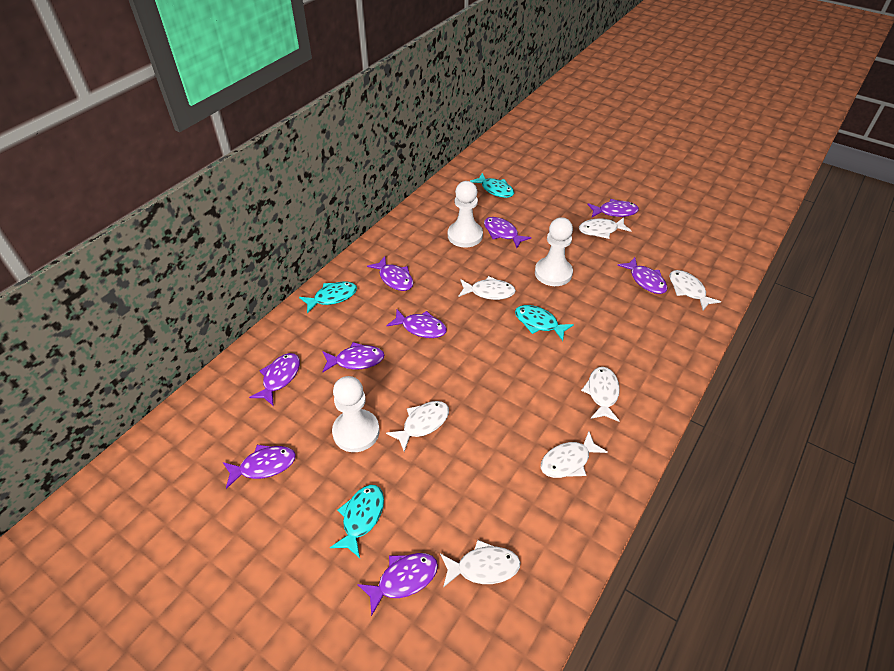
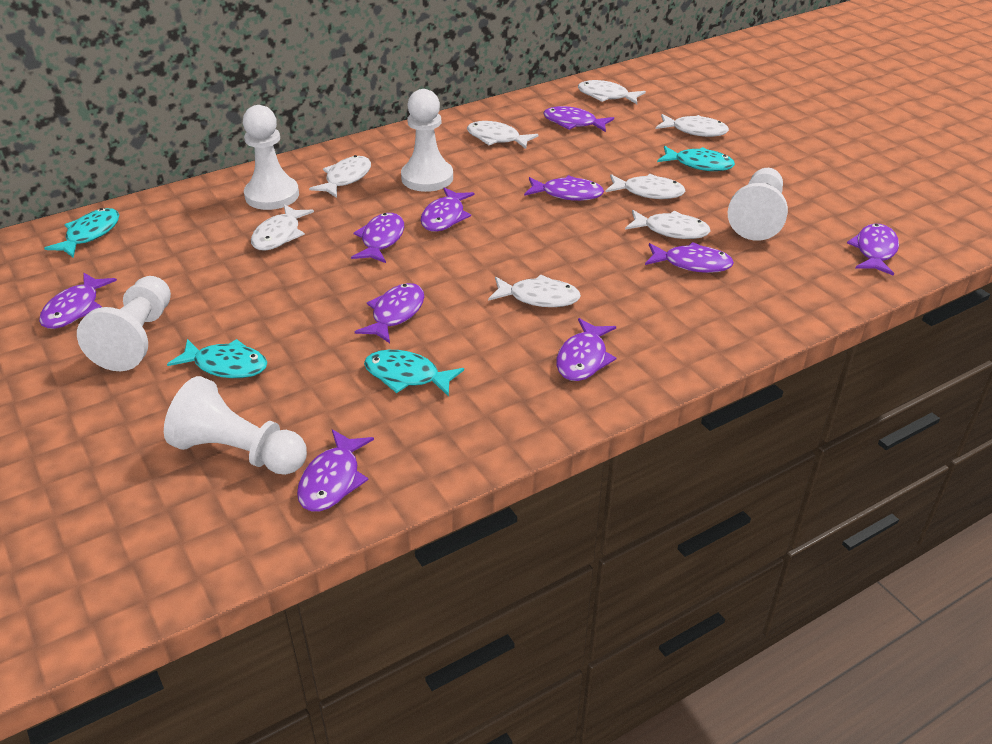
purple fish: 9 -> 10
white fish: 7 -> 8
white pawn: 3 -> 5

